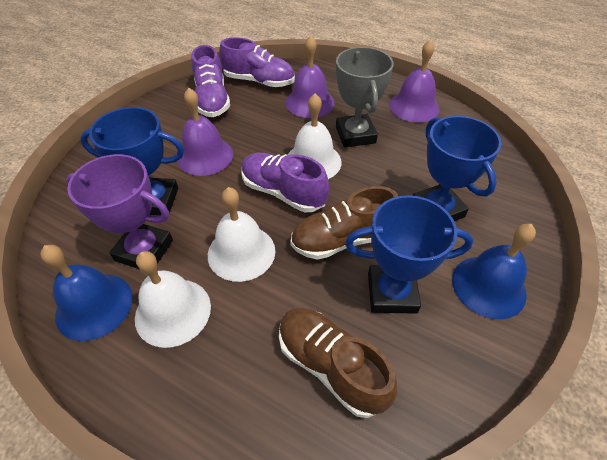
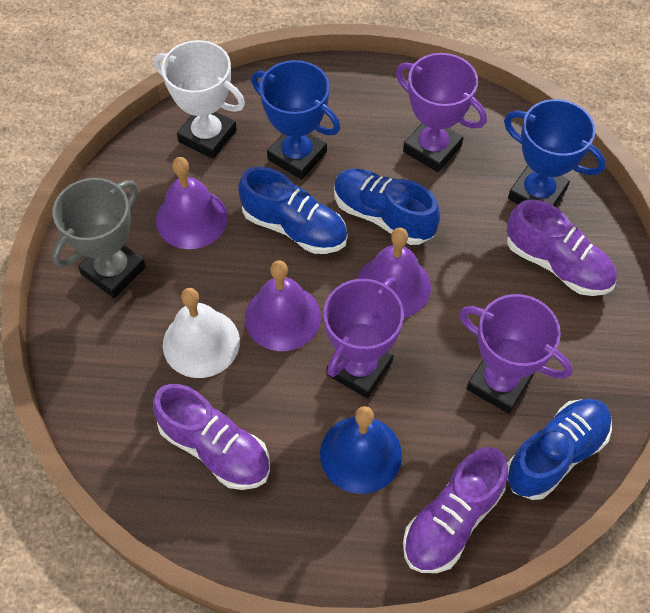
blue bell: 2 -> 1
blue shoe: 0 -> 3
blue trophy: 3 -> 2
brown shoe: 2 -> 0
purple trophy: 1 -> 3
white bell: 3 -> 1
white trophy: 0 -> 1

